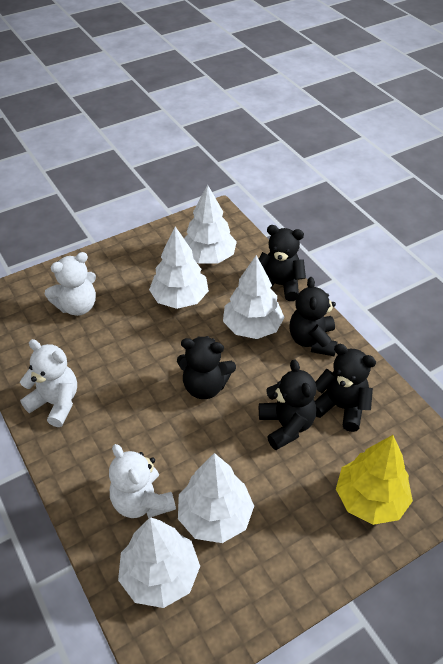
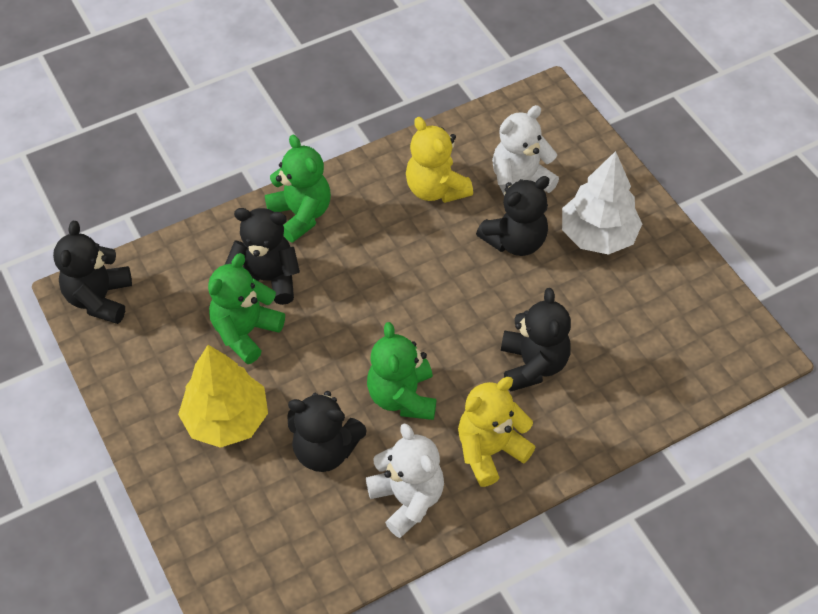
green teddy bear: 0 -> 3
white teddy bear: 3 -> 2
white tree: 5 -> 1
yellow teddy bear: 0 -> 2

